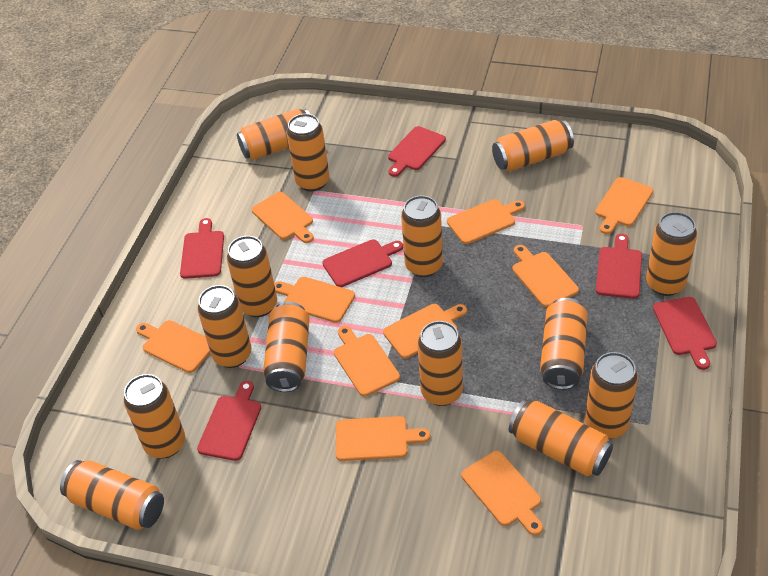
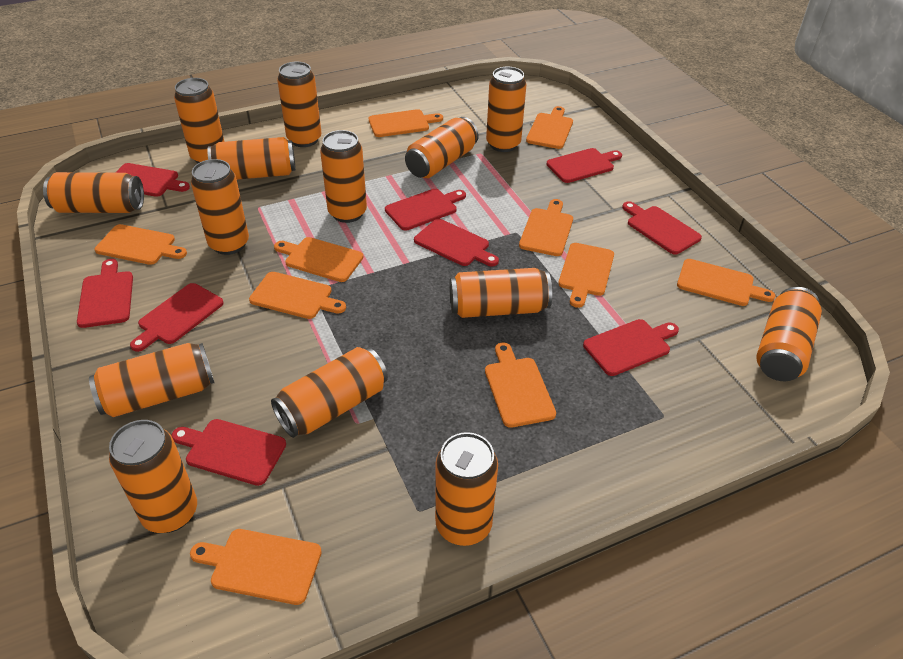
red cutting board: 6 -> 9

